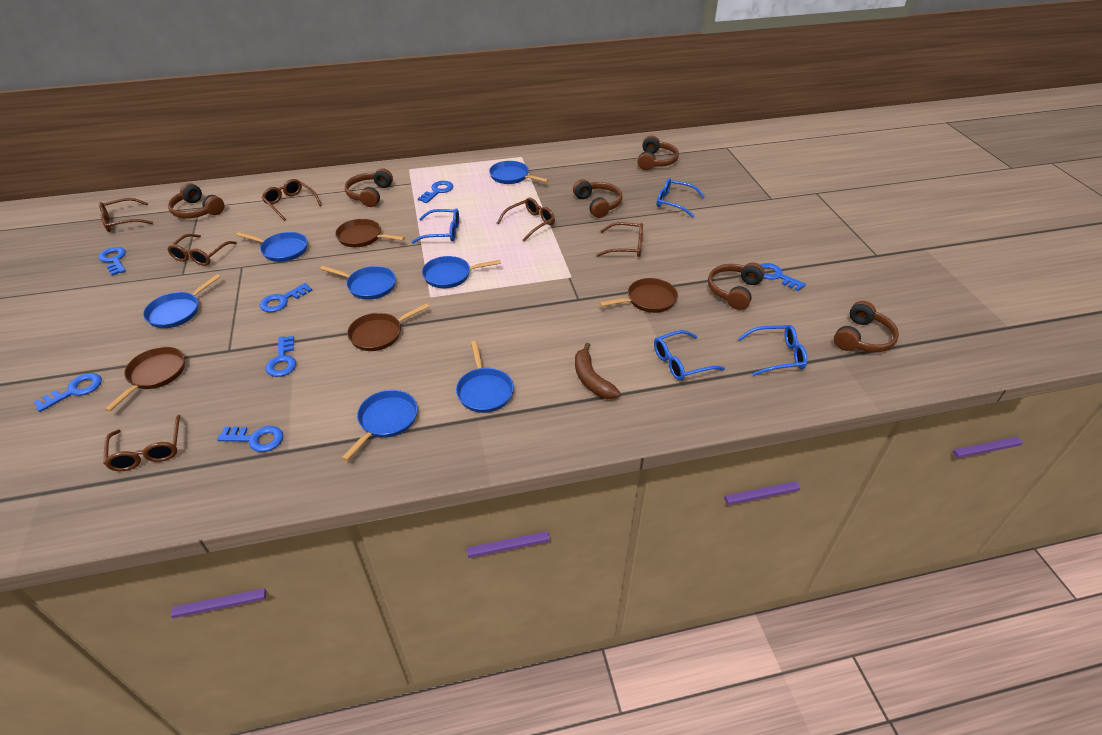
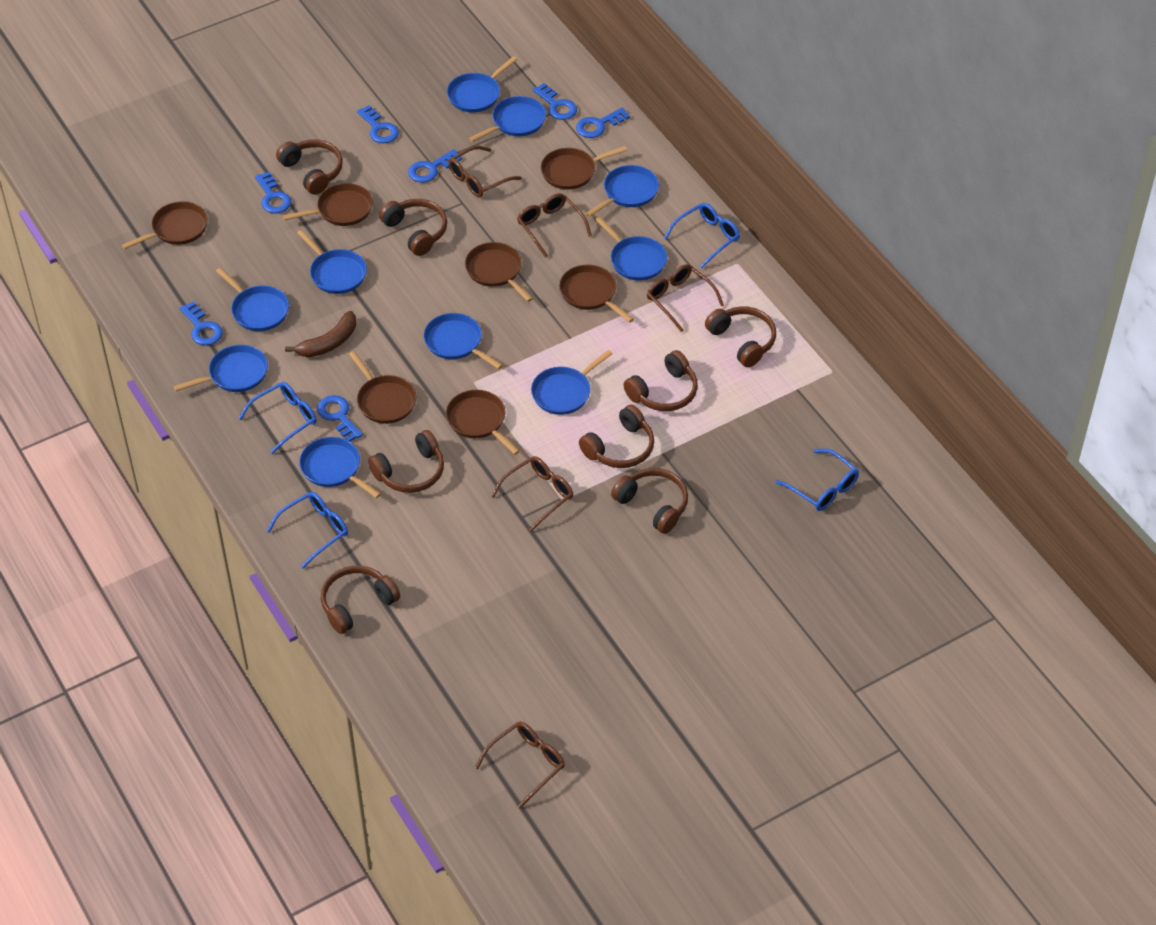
blue pan: 7 -> 10
brown glasses: 6 -> 5
brown headphones: 6 -> 8
brown pan: 4 -> 7

